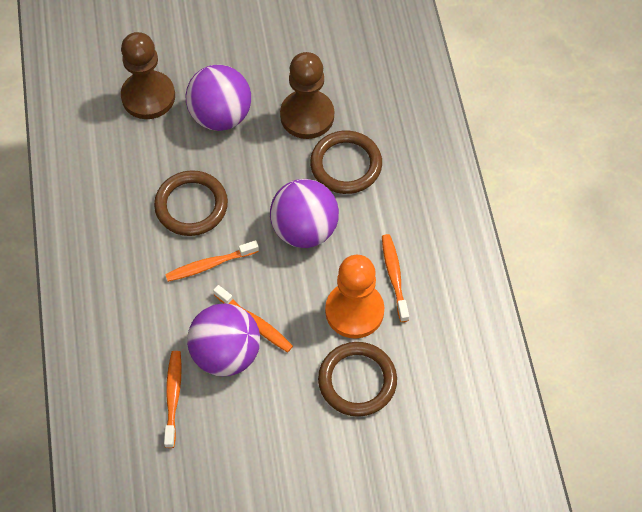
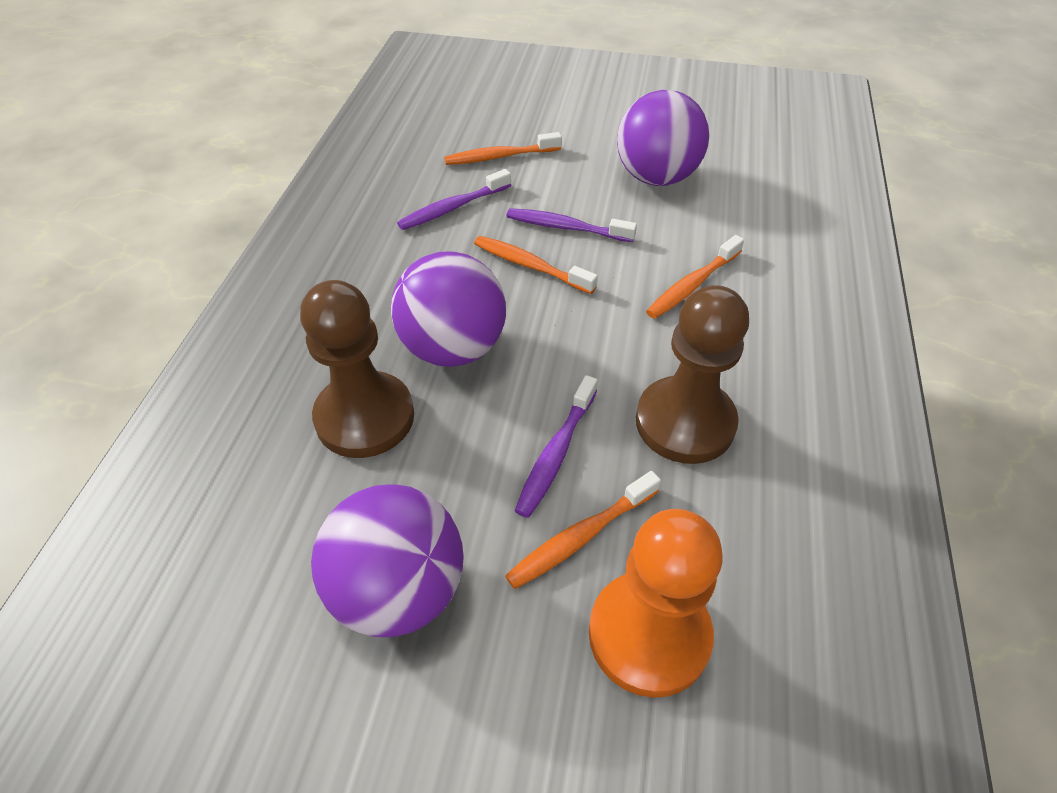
brown ring: 3 -> 0
purple toothbrush: 0 -> 3

